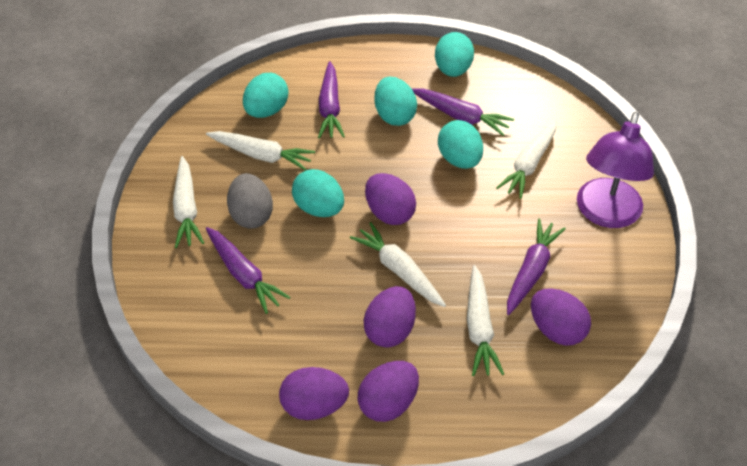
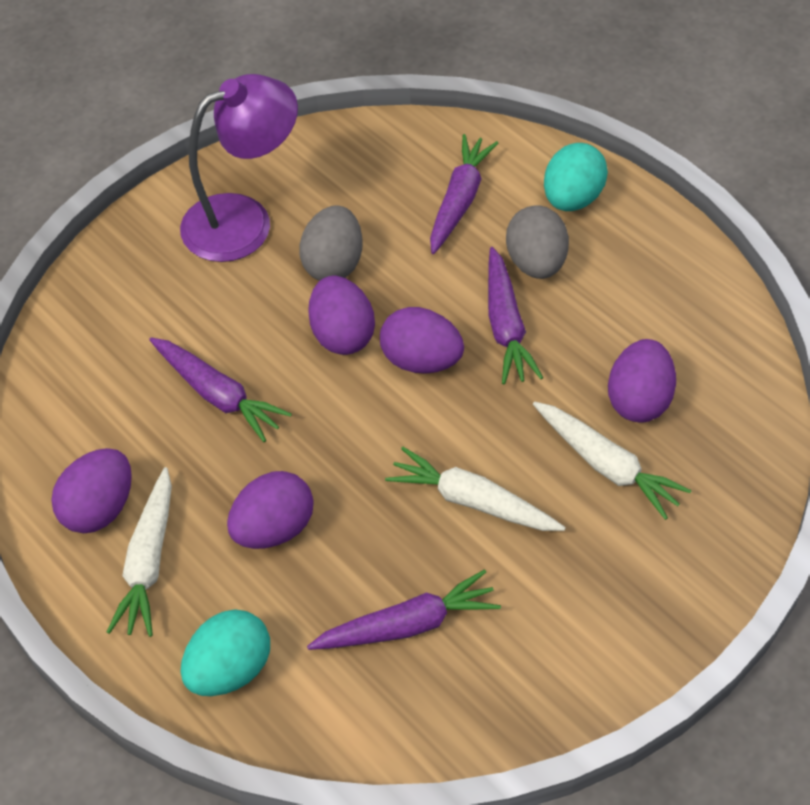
grey egg: 1 -> 2
turquoise egg: 5 -> 2
white carrot: 5 -> 3

